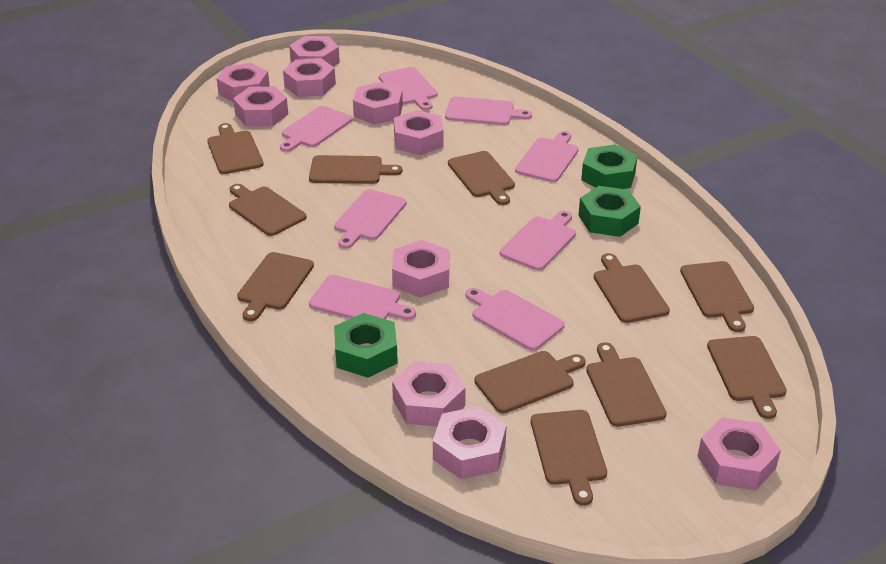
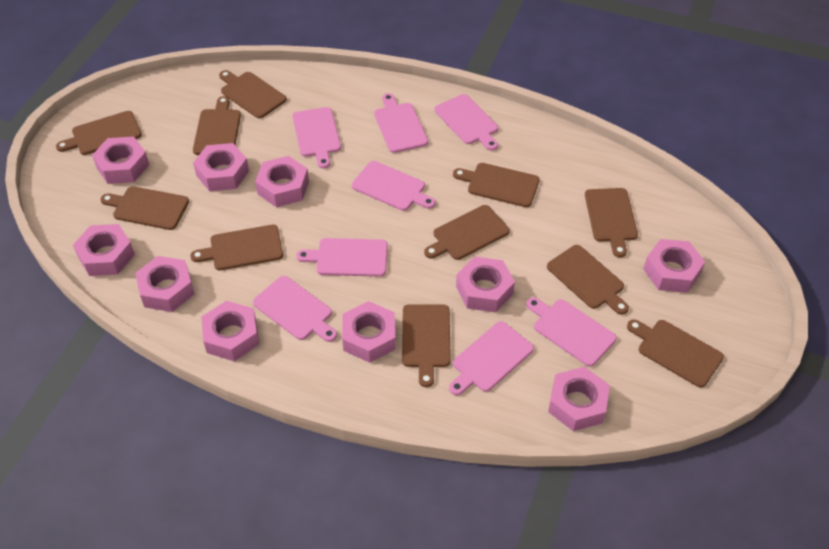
green nut: 3 -> 0

